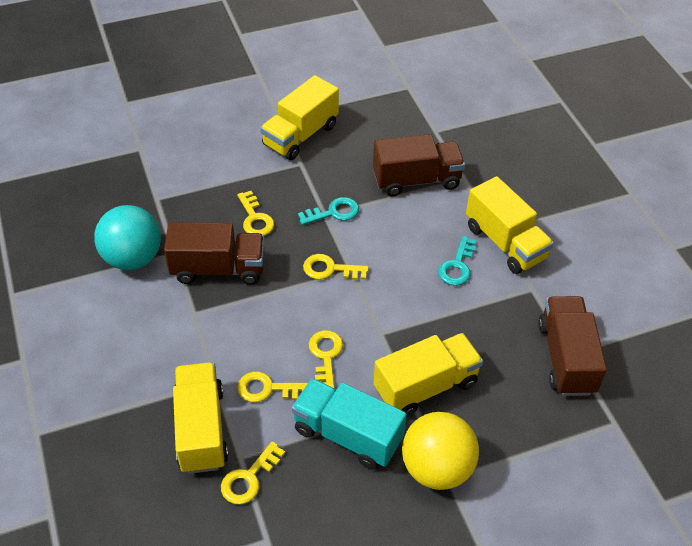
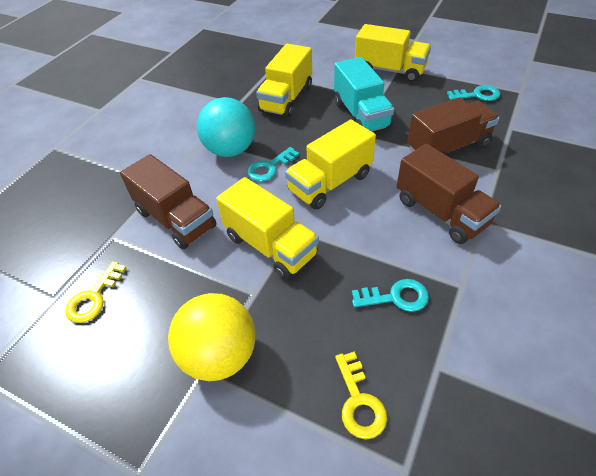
turquoise key: 2 -> 3
yellow key: 5 -> 2

